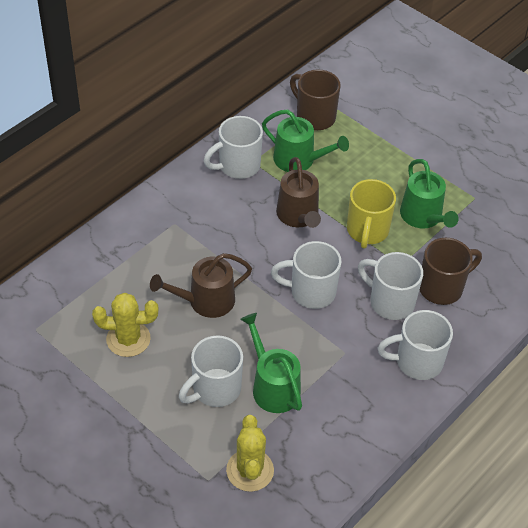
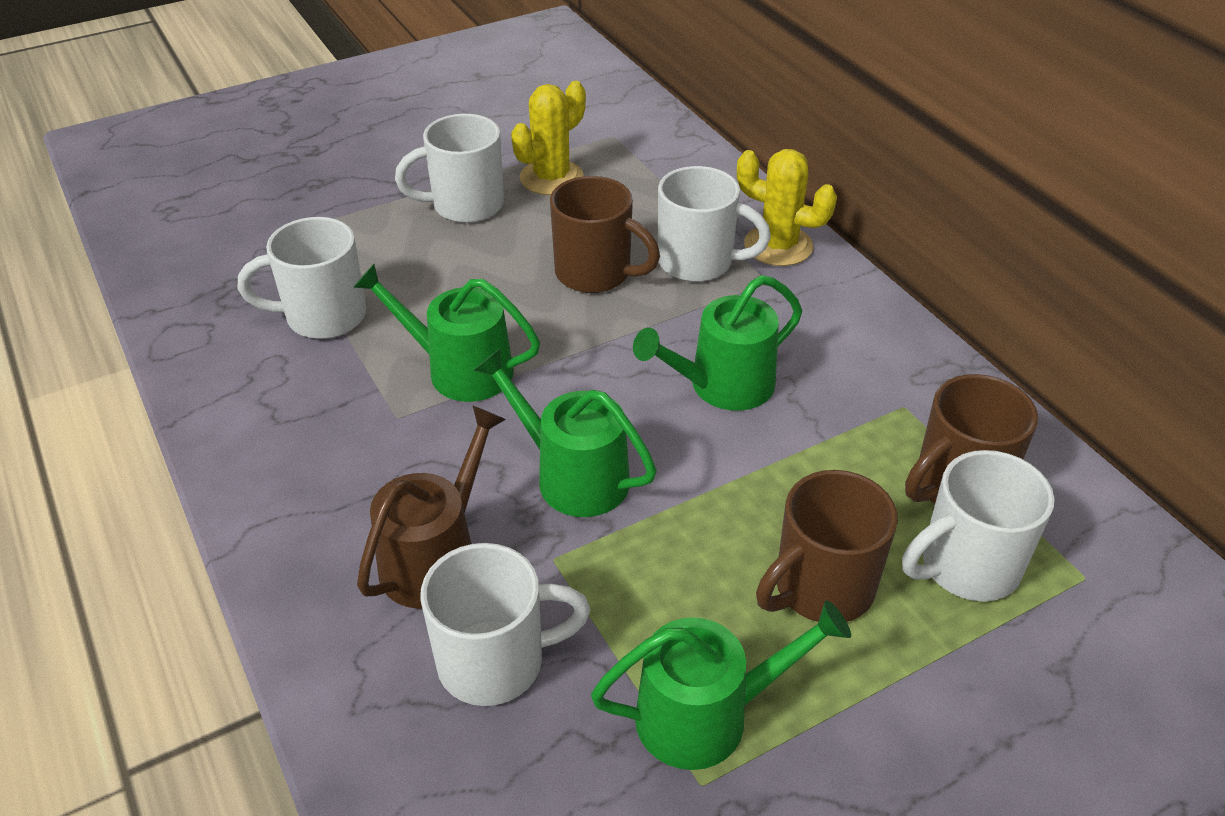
brown mug: 2 -> 3
brown watering can: 2 -> 1
green watering can: 3 -> 4
yellow mug: 1 -> 0

